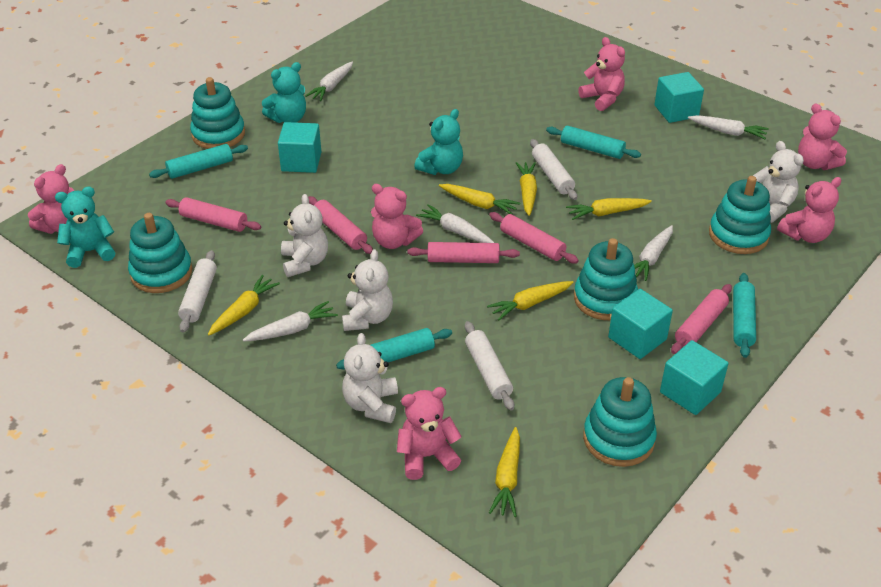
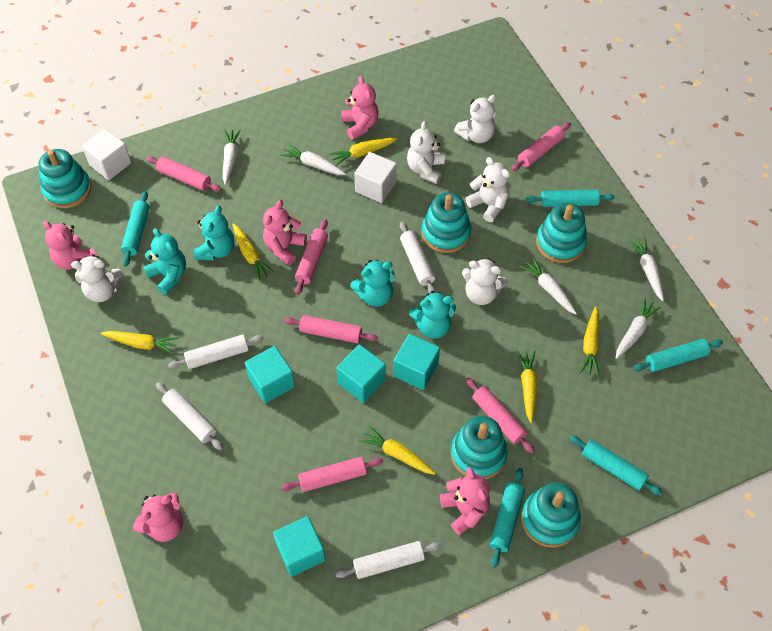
pink rolling pin: 5 -> 6
pink teddy bear: 6 -> 5
turquoise rolling pin: 4 -> 5
turquoise teddy bear: 3 -> 4
white cube: 0 -> 2
white rolling pin: 3 -> 4
white teddy bear: 4 -> 5

